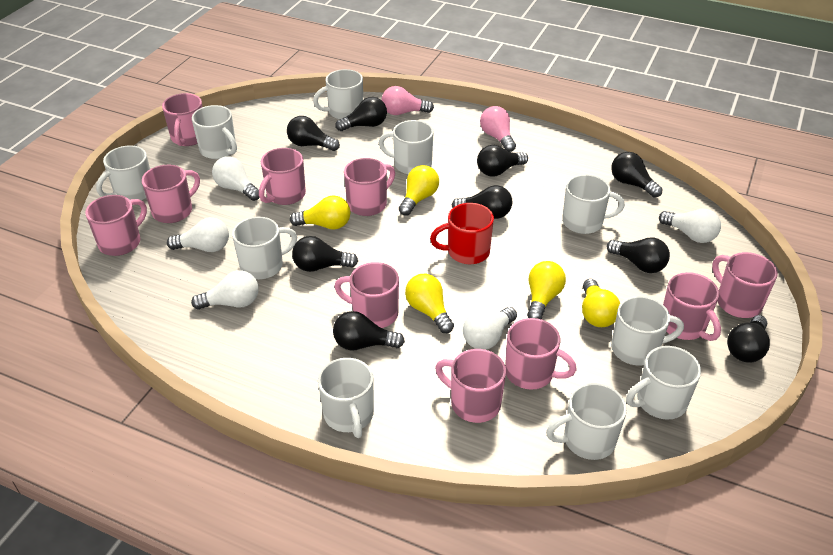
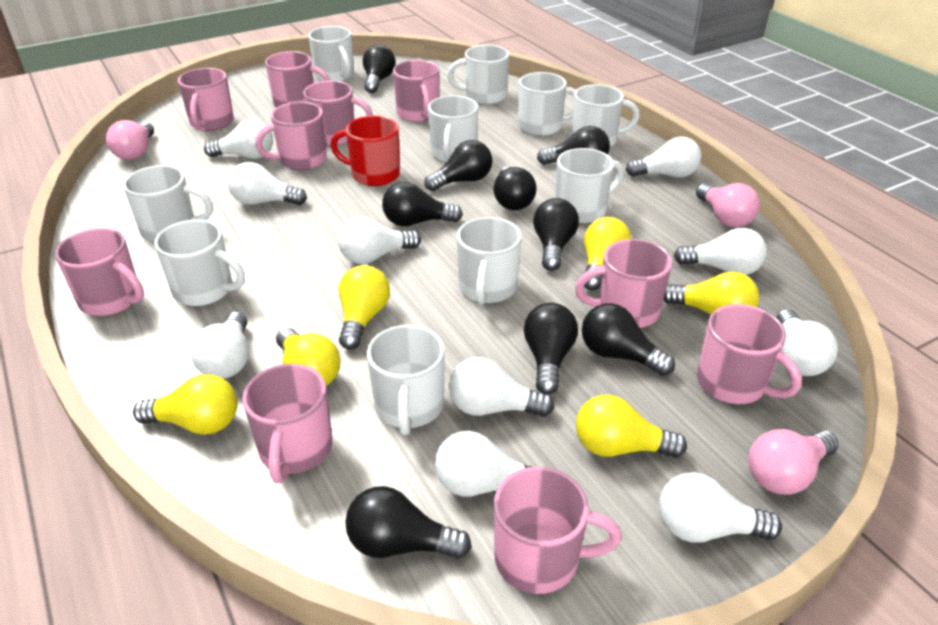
pink light bulb: 2 -> 3
white light bulb: 5 -> 10
yellow light bulb: 5 -> 6

